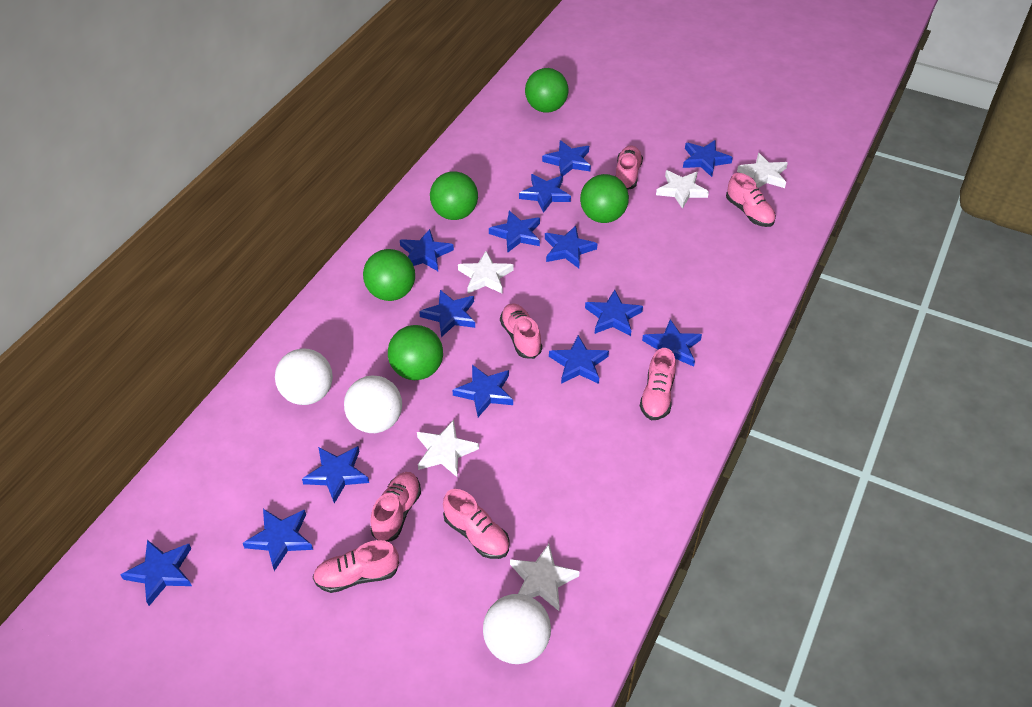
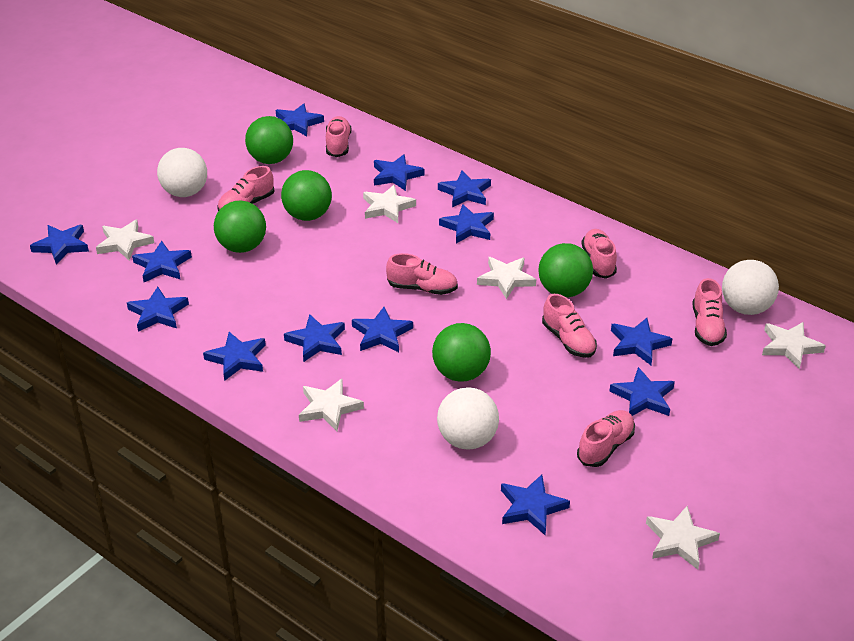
blue star: 14 -> 13
white star: 5 -> 6

